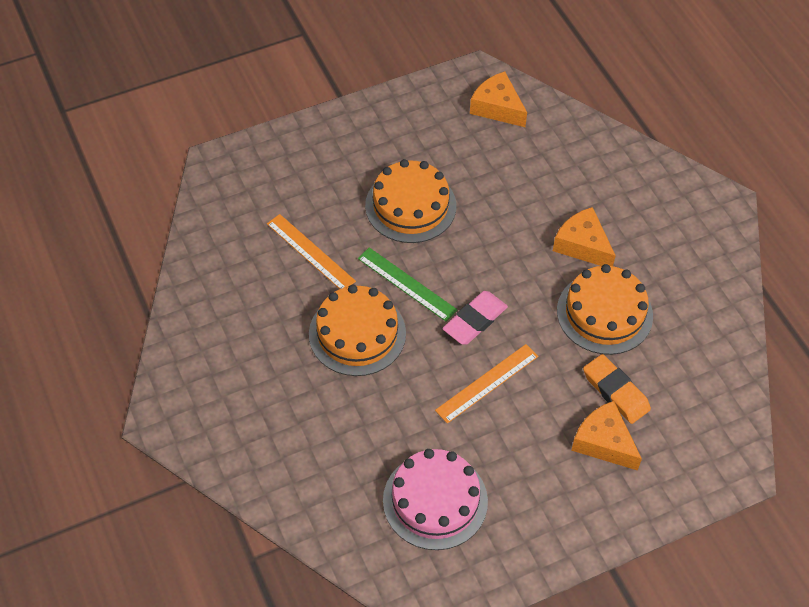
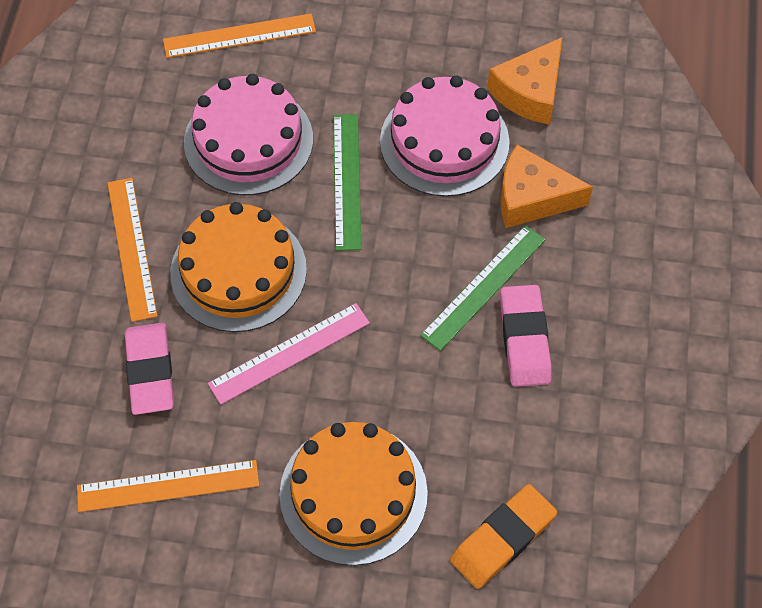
green ruler: 1 -> 2
orange cake: 3 -> 2
orange cheese: 3 -> 2
orange ruler: 2 -> 3
pink cake: 1 -> 2
pink eraser: 1 -> 2
pink ruler: 0 -> 1

